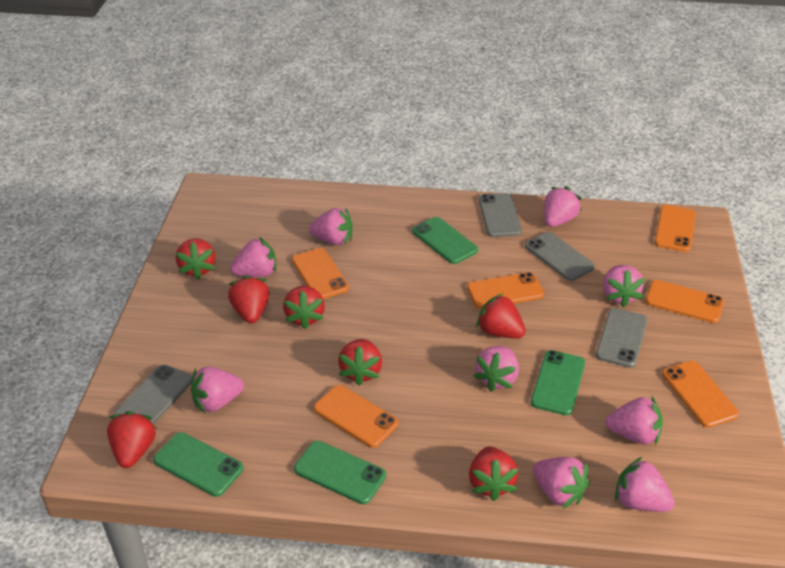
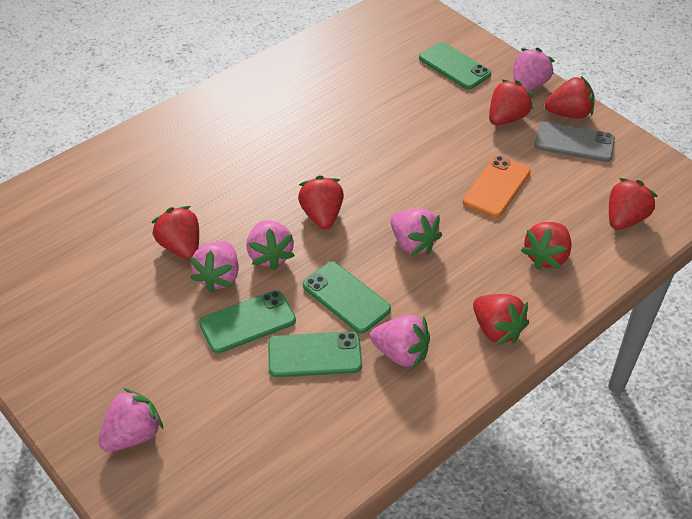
grey phone: 4 -> 1
orange phone: 6 -> 1
pink strawberry: 9 -> 6

